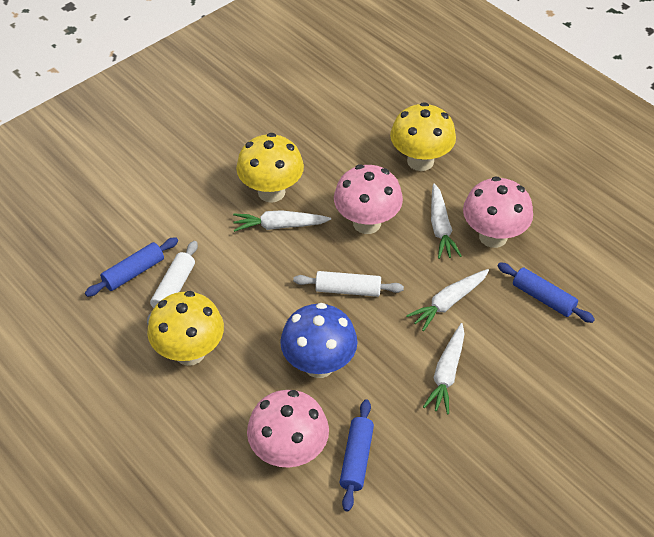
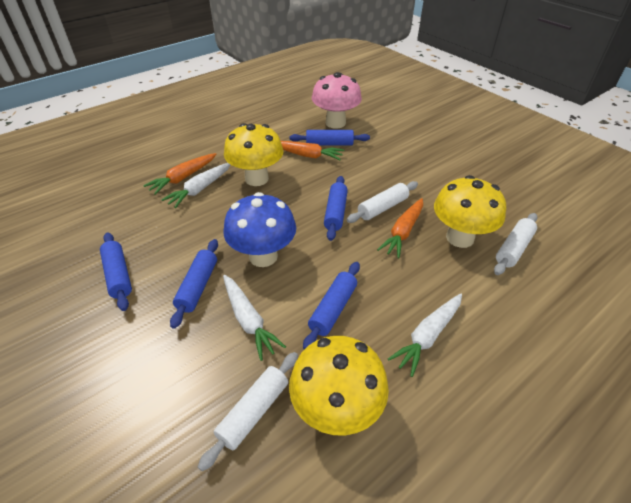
blue rolling pin: 3 -> 5
orange carrot: 0 -> 3
pink mushroom: 3 -> 1
white carrot: 4 -> 3
white rolling pin: 2 -> 3

